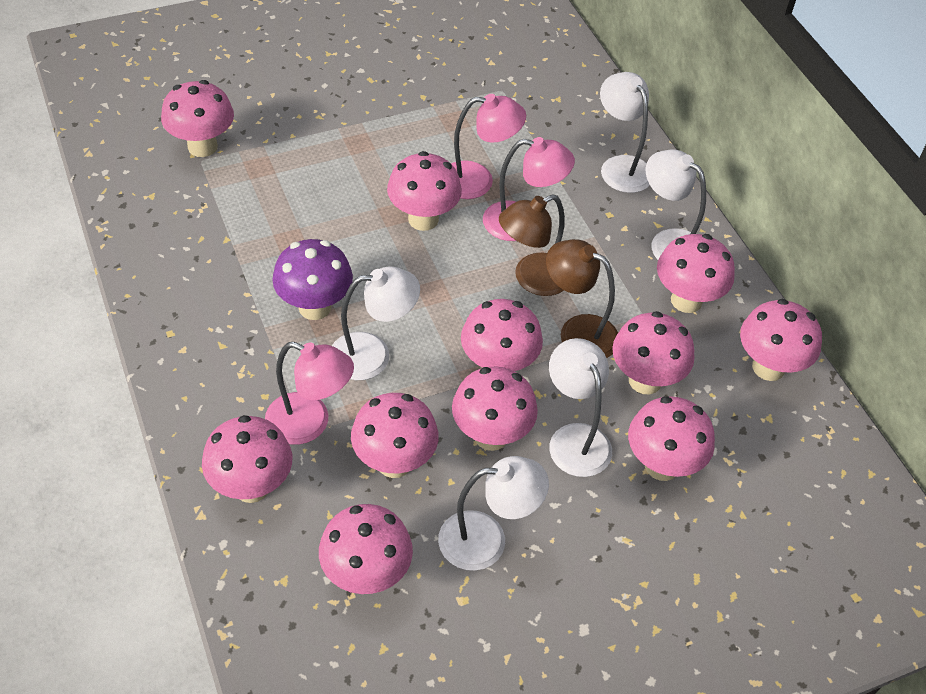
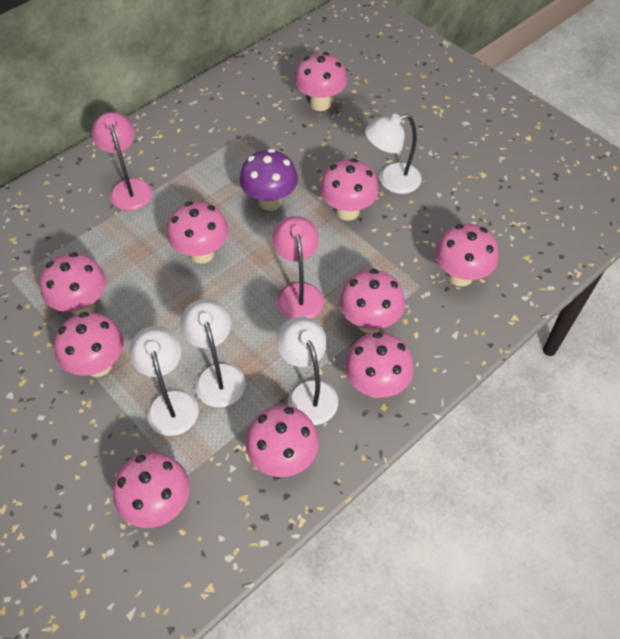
brown lamp: 2 -> 0
pink lamp: 3 -> 2
pink mushroom: 11 -> 10
white lamp: 5 -> 4

